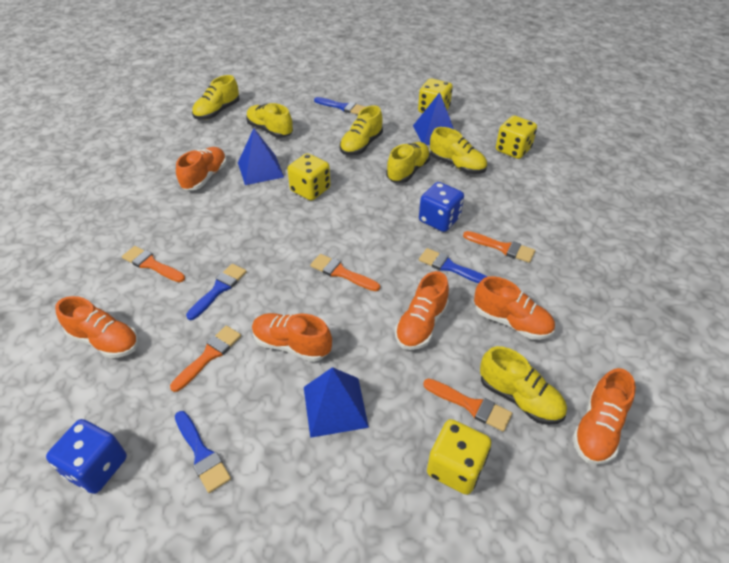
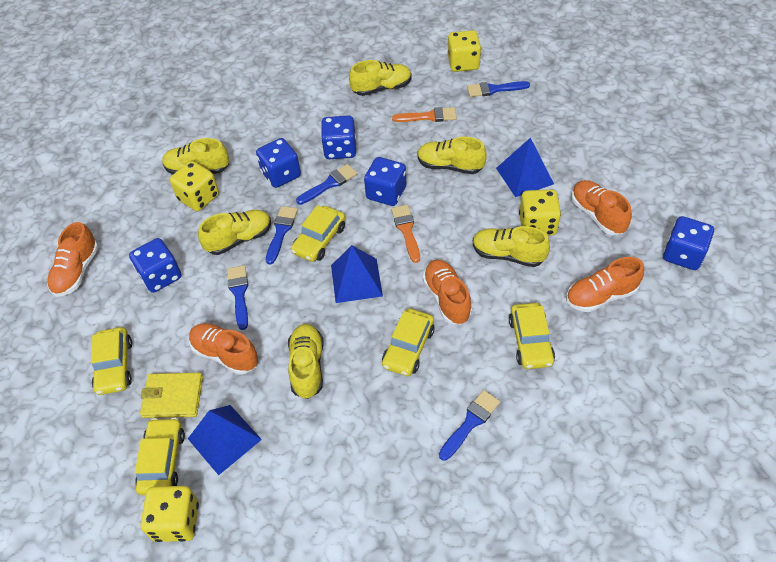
blue brush: 4 -> 5
blue dice: 2 -> 5
orange brush: 5 -> 2
orange shoe: 6 -> 5
yellow car: 0 -> 5
yellow wallet: 0 -> 1

